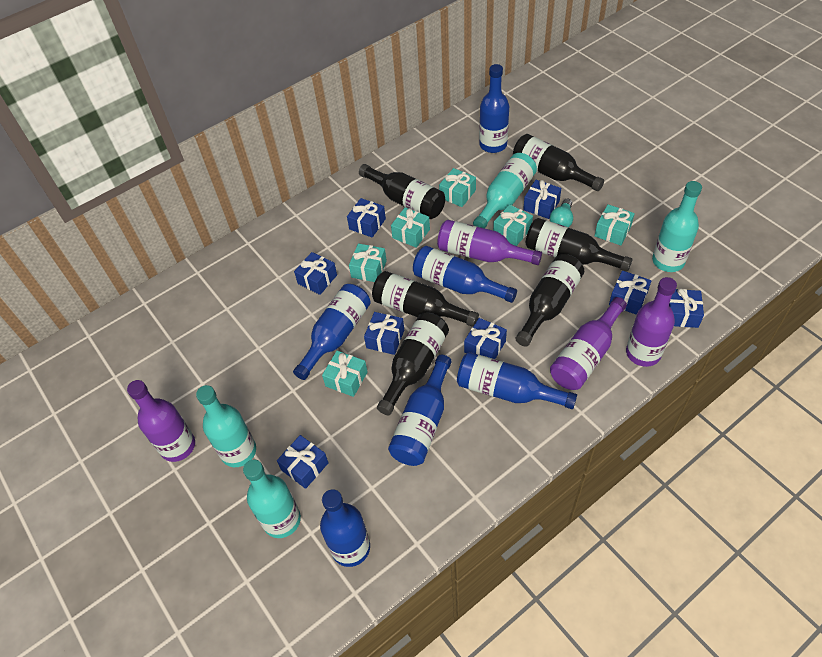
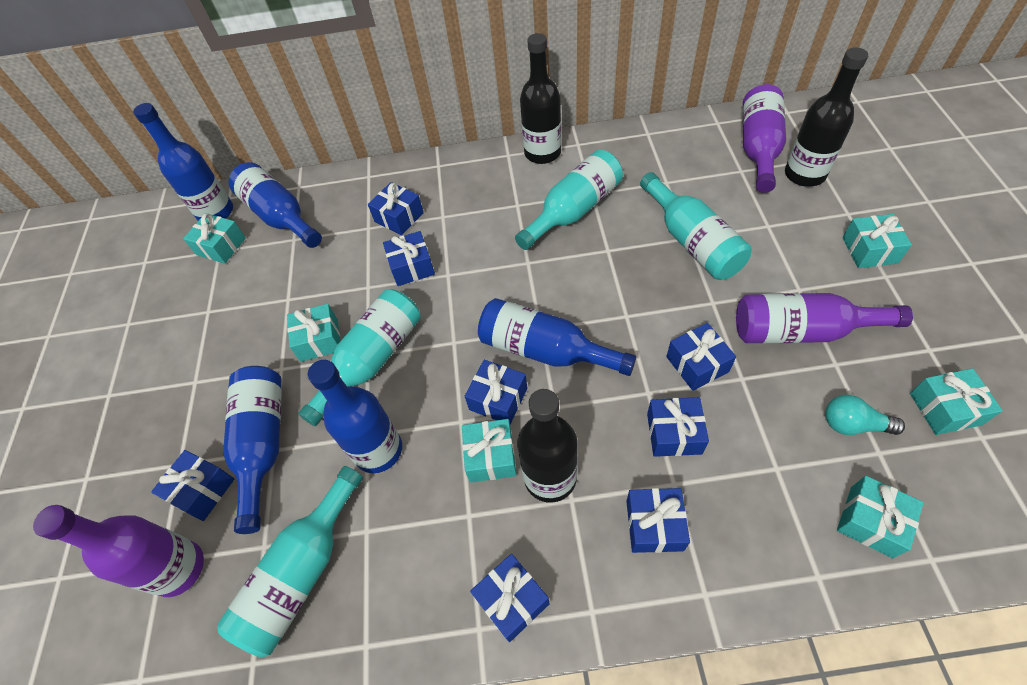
black bottle: 6 -> 3
blue bottle: 6 -> 5
purple bottle: 4 -> 3

